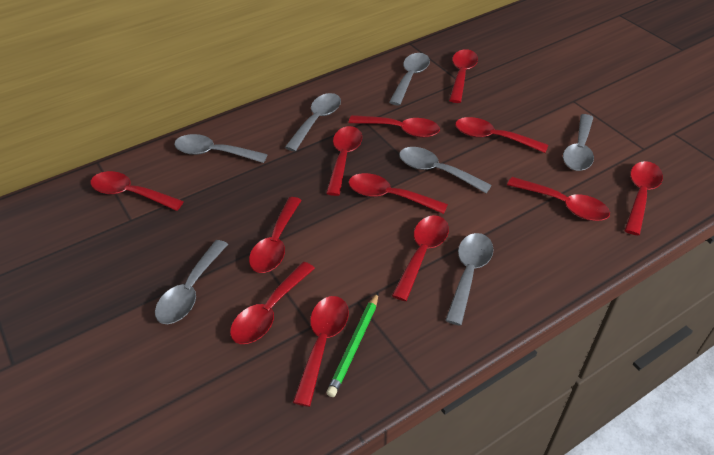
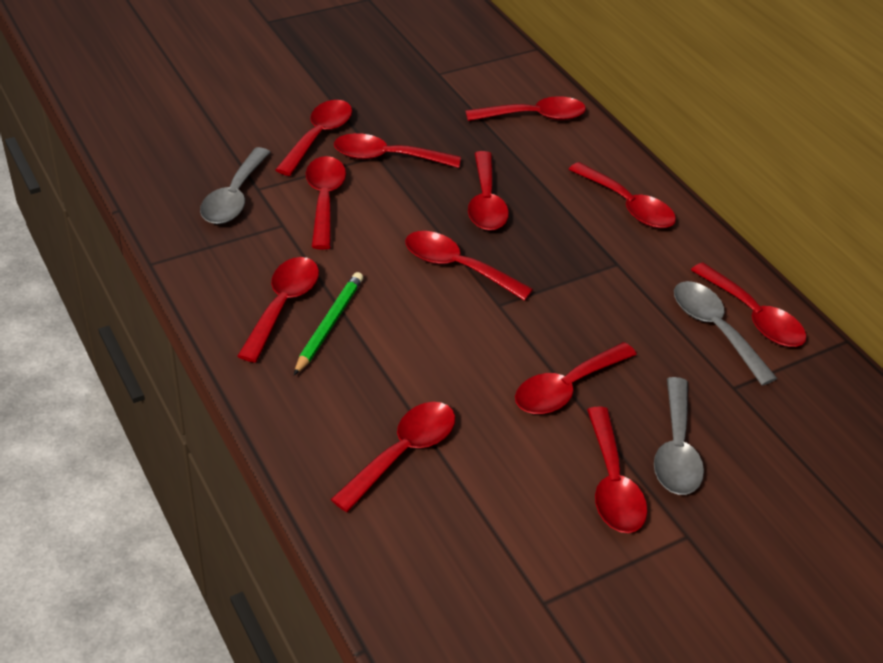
grey spoon: 7 -> 3

